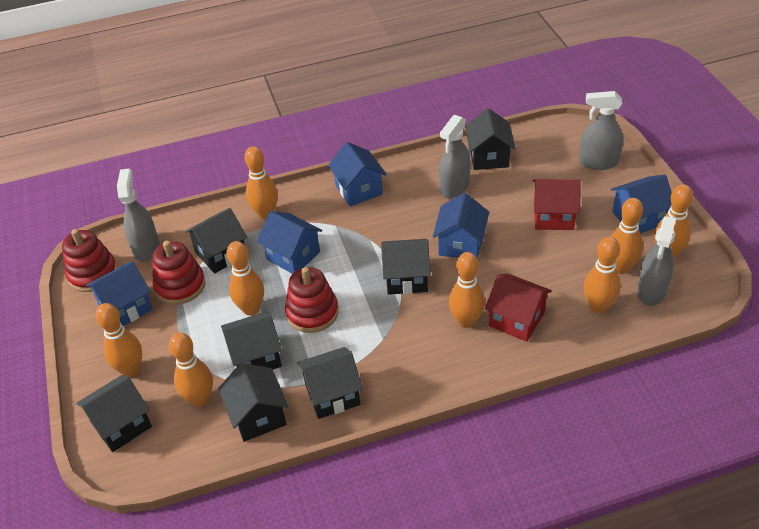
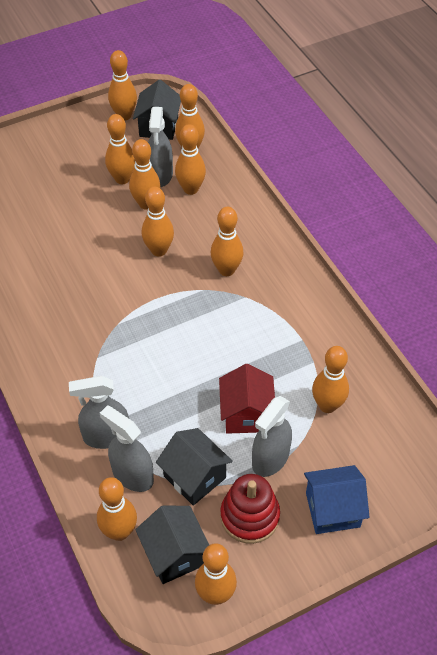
black house: 7 -> 3
blue house: 5 -> 1
orange bowling pin: 8 -> 10
red house: 2 -> 1
red stacking toy: 3 -> 1

